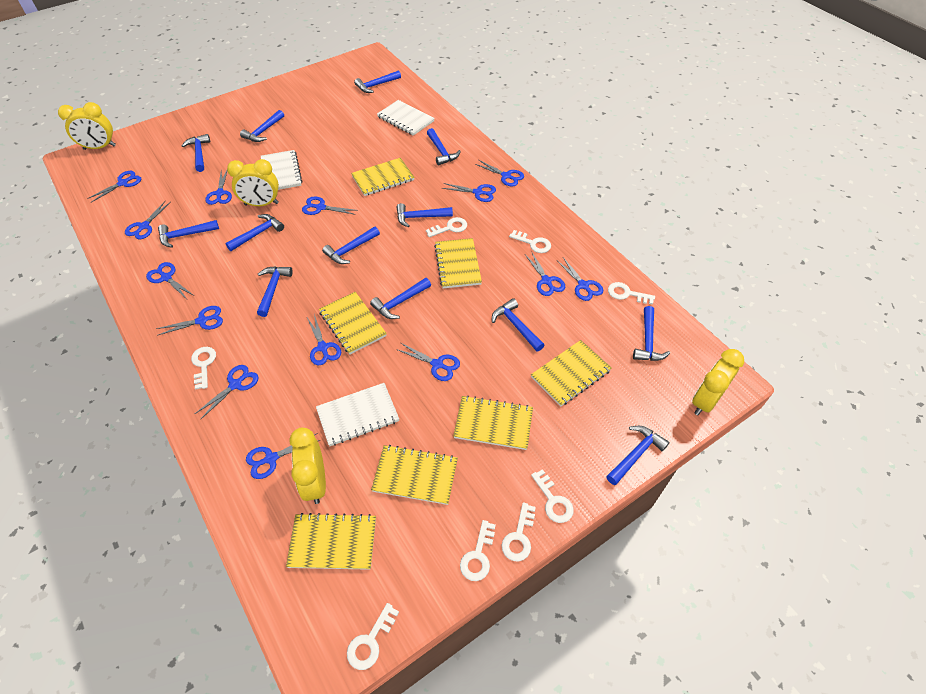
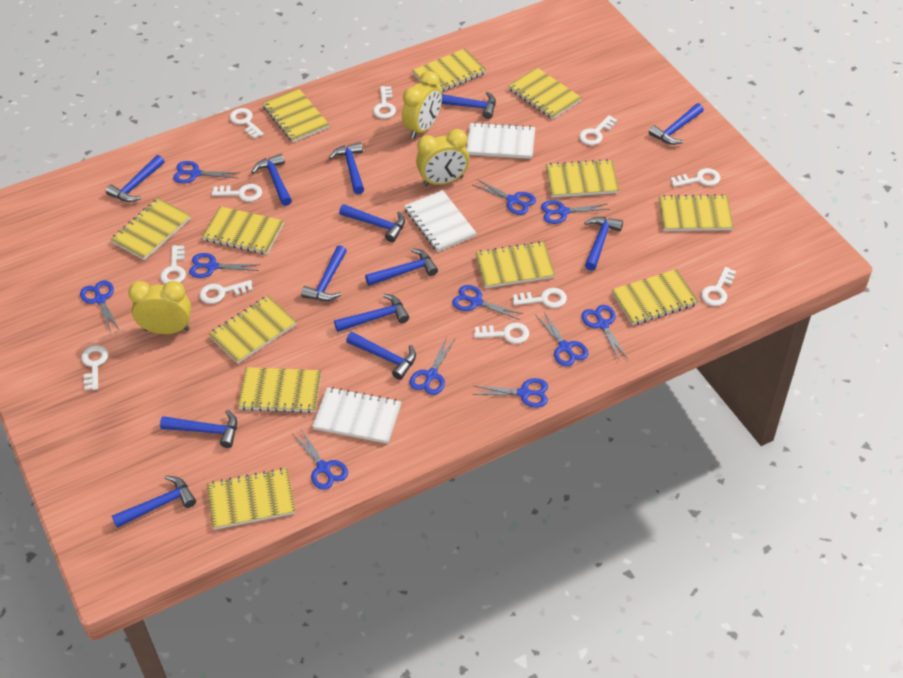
blue scissors: 14 -> 11
white key: 8 -> 11
yellow clock: 4 -> 3
yellow notebook: 7 -> 12

